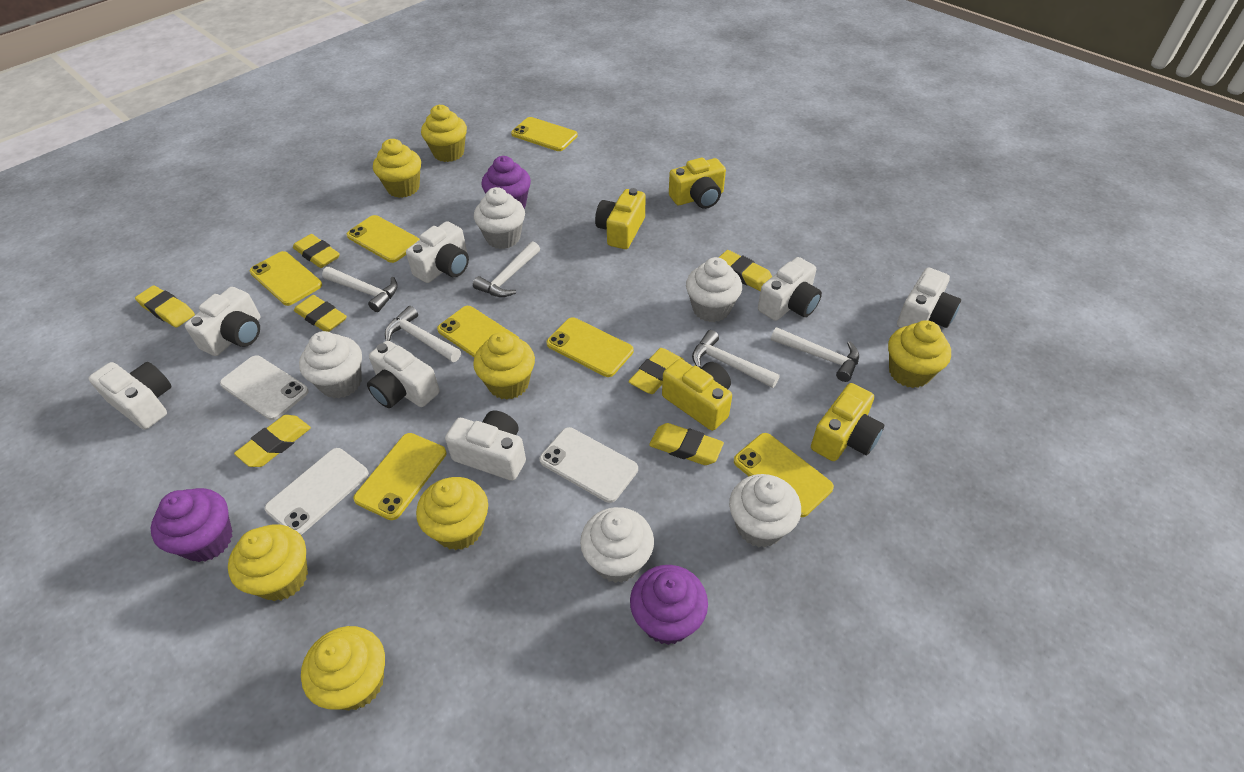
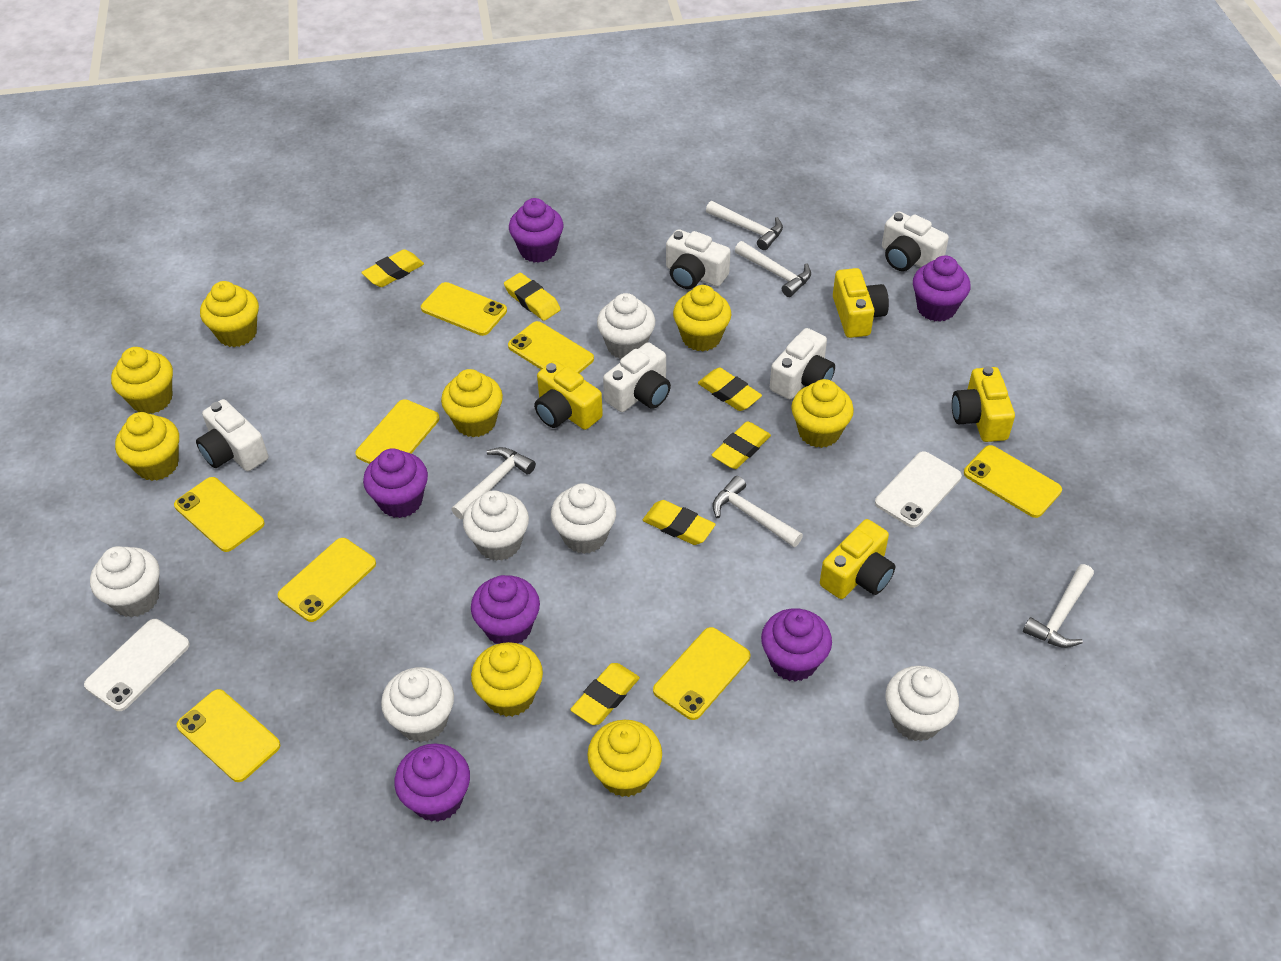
purple cupcake: 3 -> 6
white camera: 7 -> 5
white cupcake: 5 -> 6
white phone: 3 -> 2
yellow cupcake: 7 -> 8
yellow eraser: 7 -> 6
yellow phone: 7 -> 8

